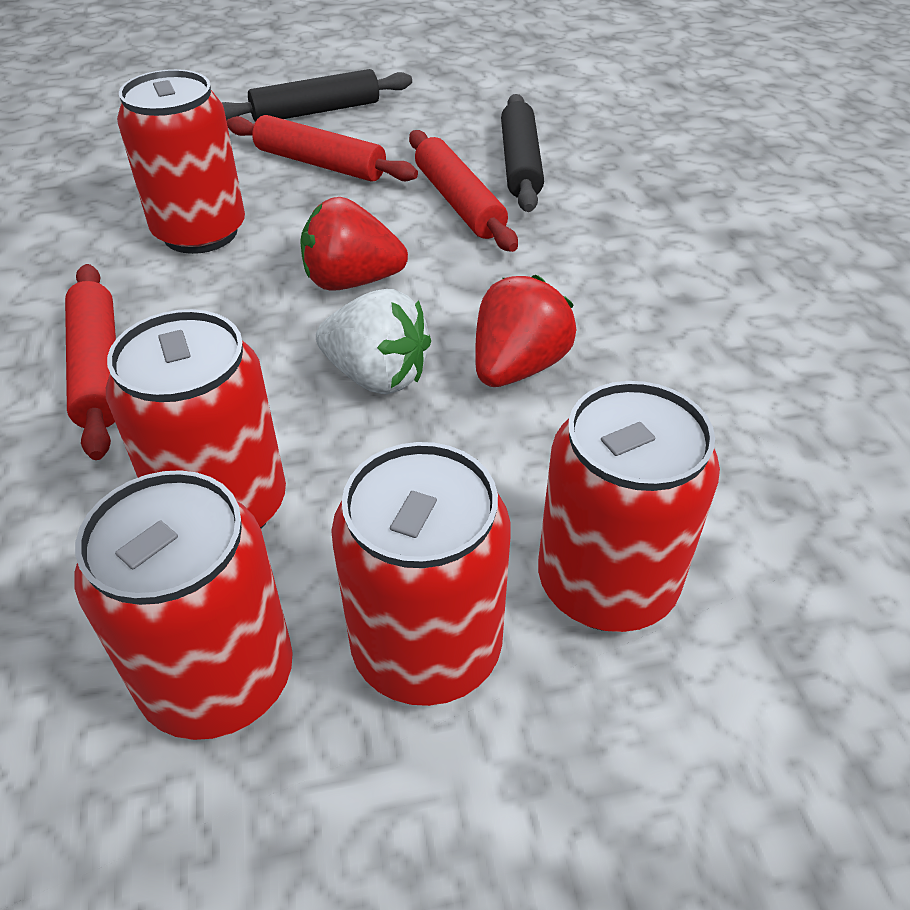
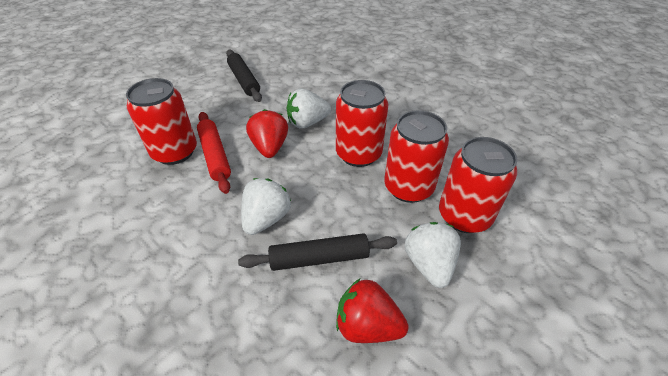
red can: 5 -> 4
red rolling pin: 3 -> 1
white strawberry: 1 -> 3

